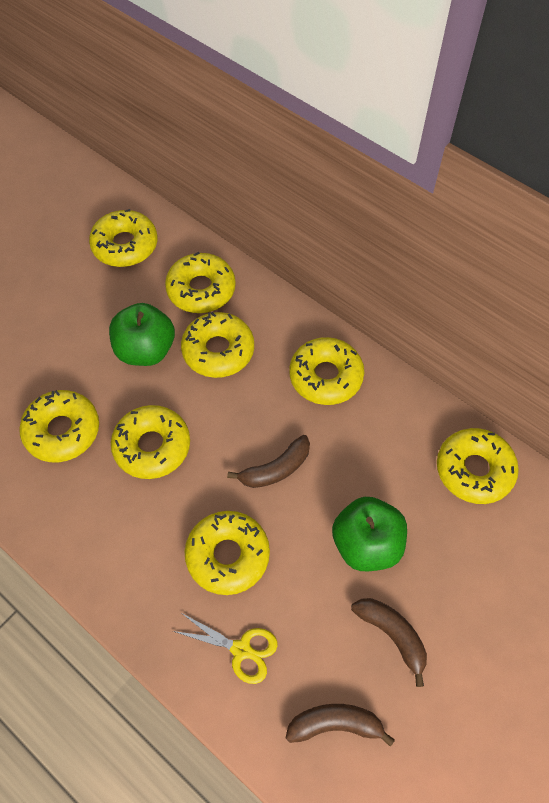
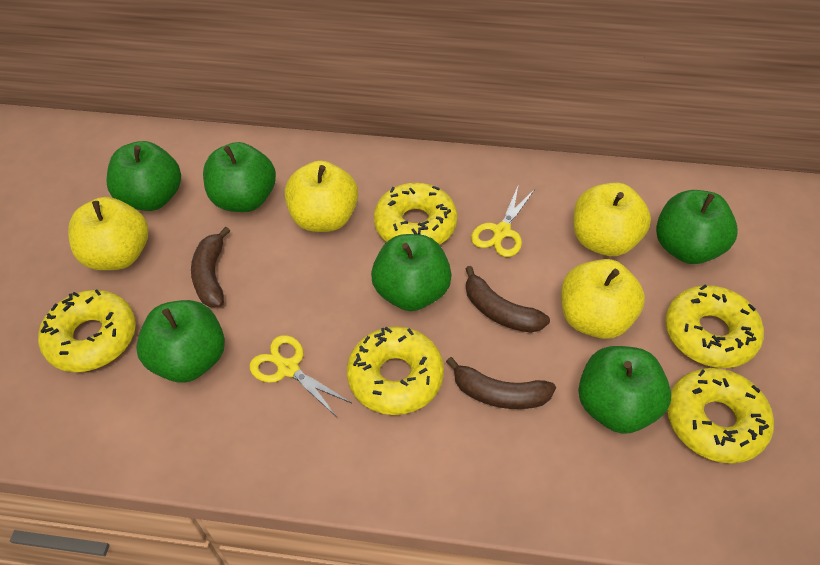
green apple: 2 -> 6
yellow apple: 0 -> 4
yellow donut: 8 -> 5
yellow scissors: 1 -> 2

